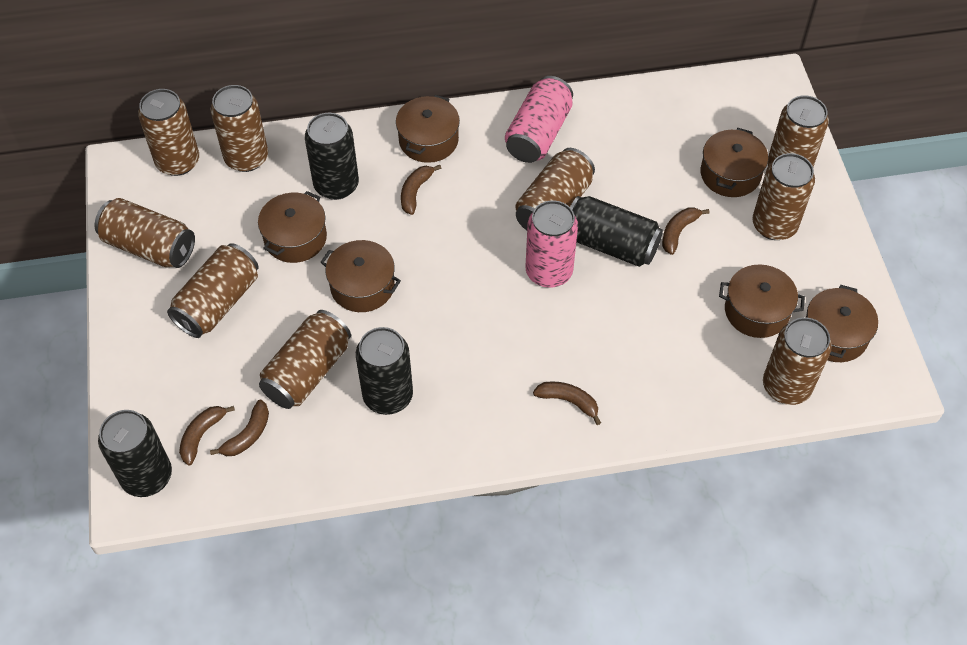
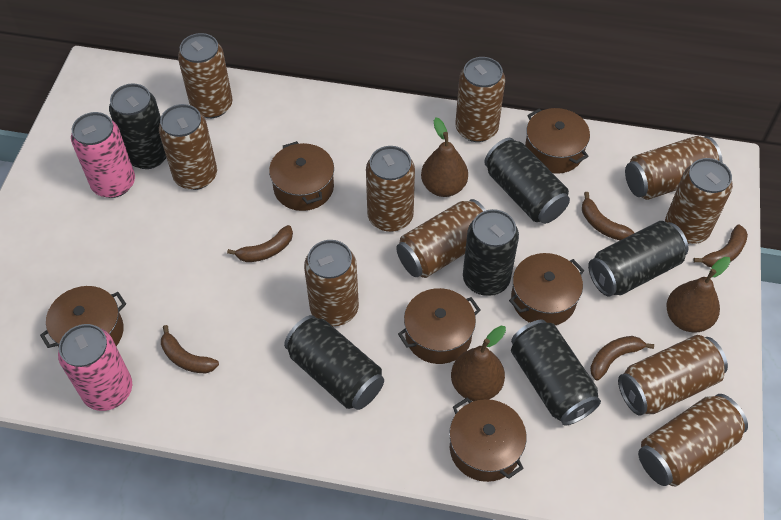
black can: 4 -> 6
brown can: 9 -> 10
brown pear: 0 -> 3

